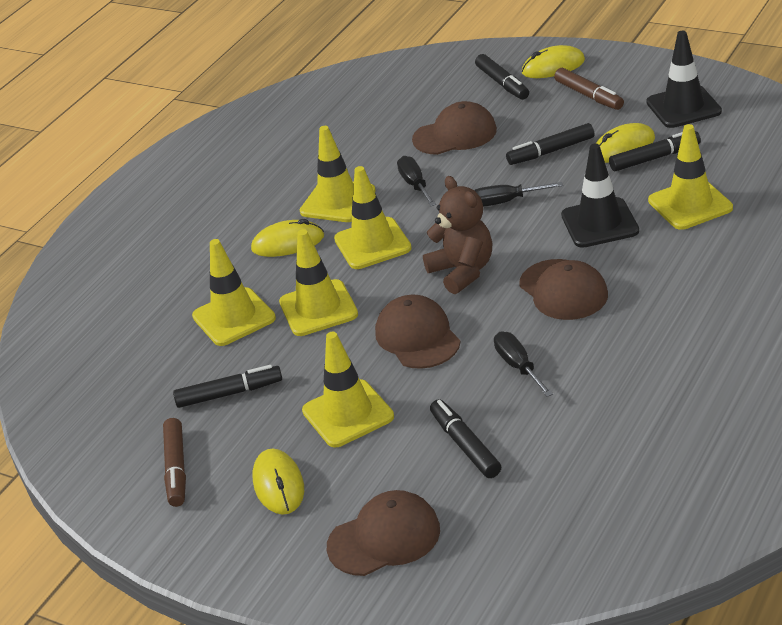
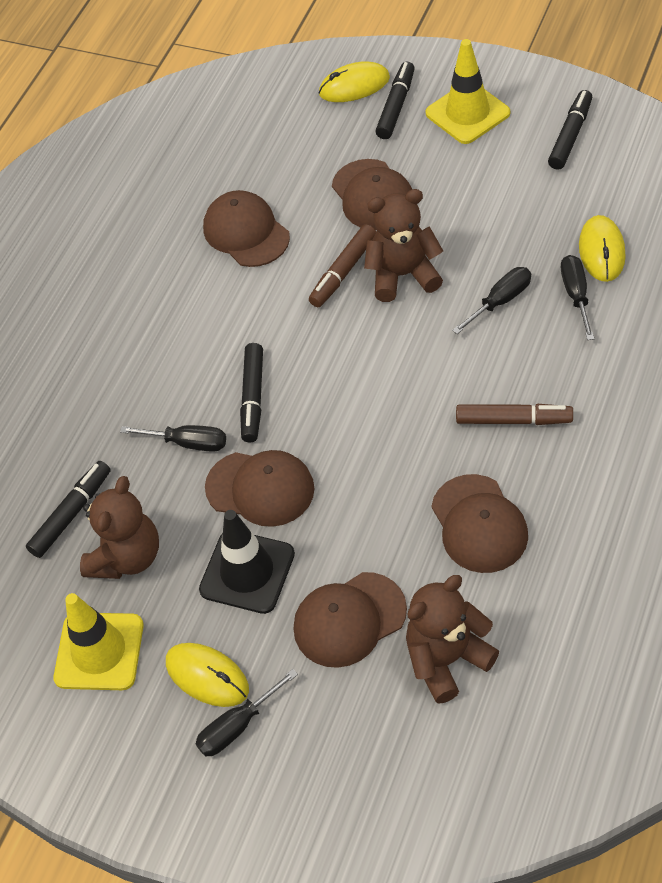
black marker: 5 -> 4
black screwdriver: 3 -> 4
black traffic cone: 2 -> 1
brown cap: 4 -> 5
brown teddy bear: 1 -> 3
yellow mouse: 4 -> 3
yellow traffic cone: 6 -> 2

